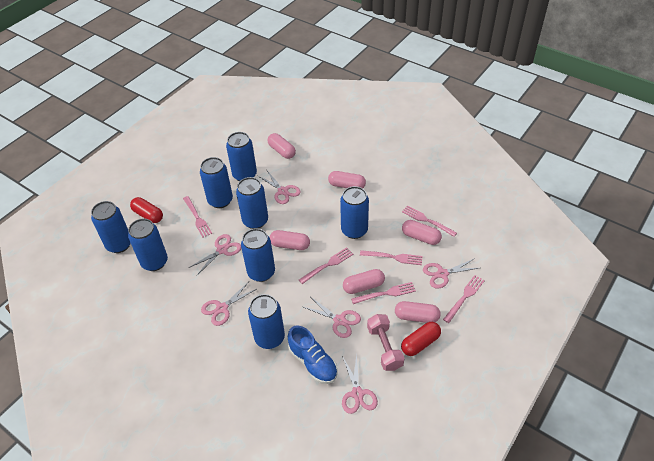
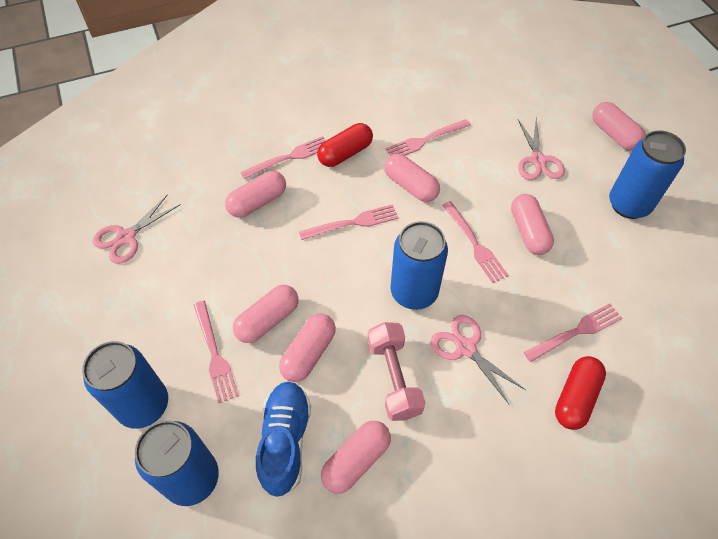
blue can: 8 -> 4
pink capsule: 6 -> 7
pink scissors: 6 -> 3

